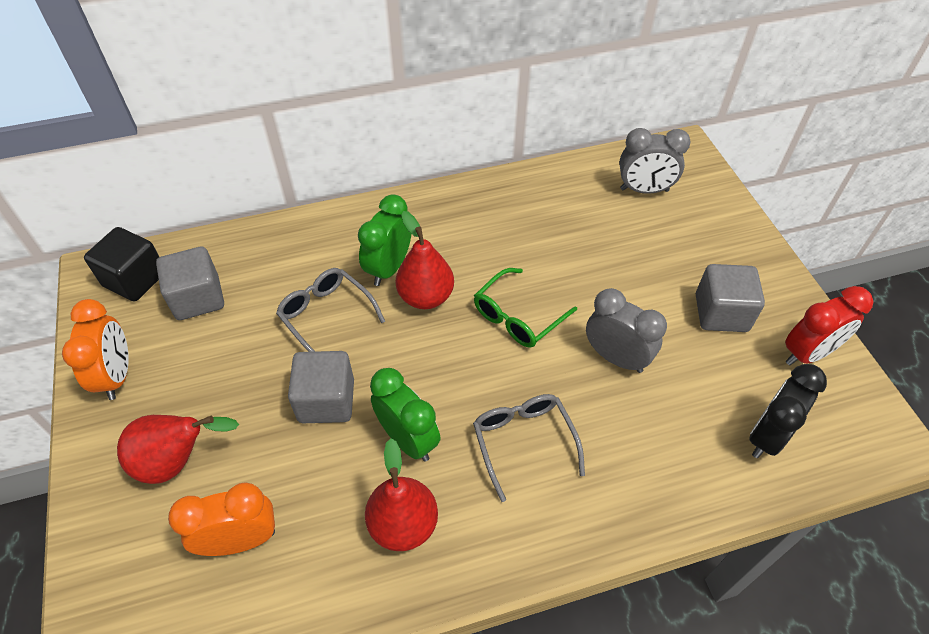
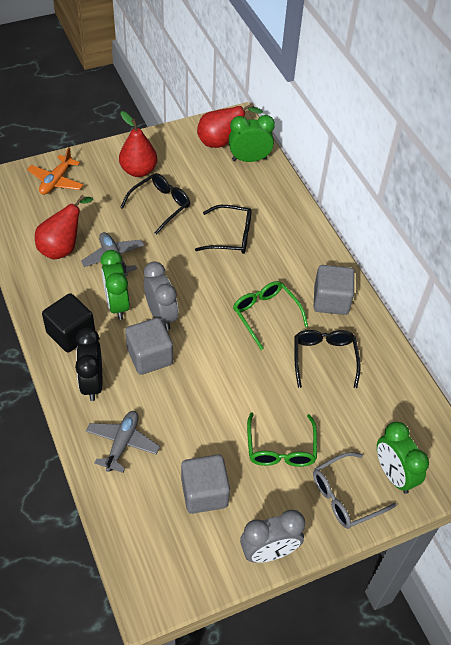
black glasses: 0 -> 3
green clock: 2 -> 3
green glasses: 1 -> 2
grey glasses: 2 -> 1
grey plane: 0 -> 2
orange clock: 2 -> 0
orange plane: 0 -> 1
red clock: 1 -> 0

